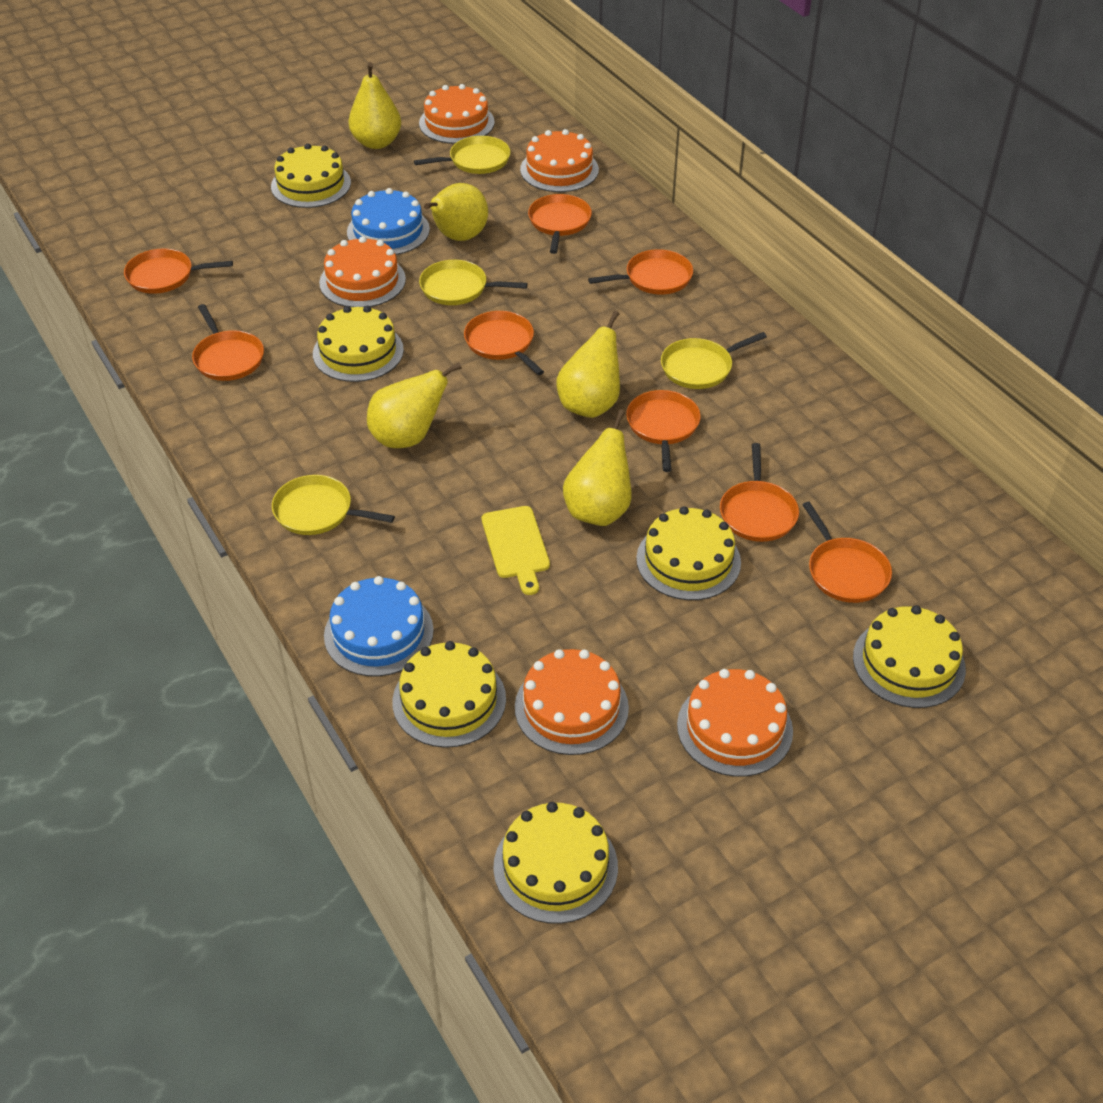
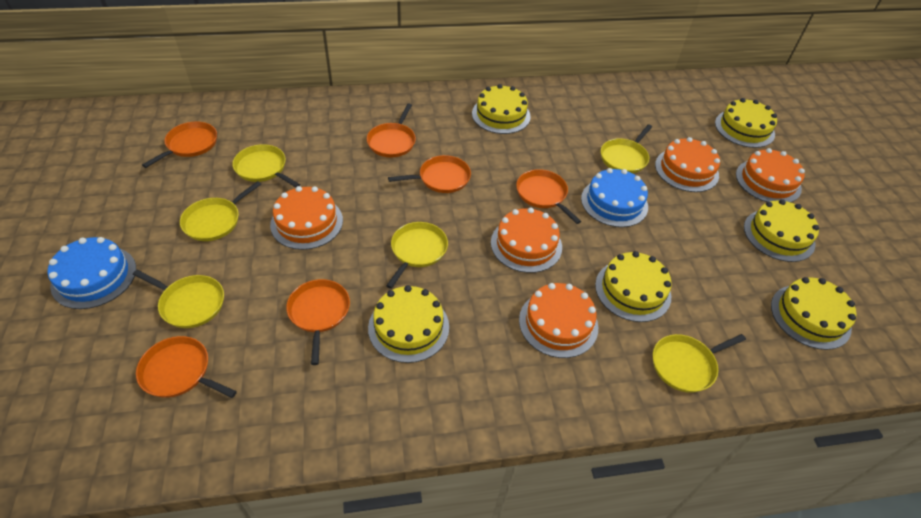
orange pan: 8 -> 6
yellow cutting board: 1 -> 0
yellow pan: 4 -> 6
yellow pear: 5 -> 0

